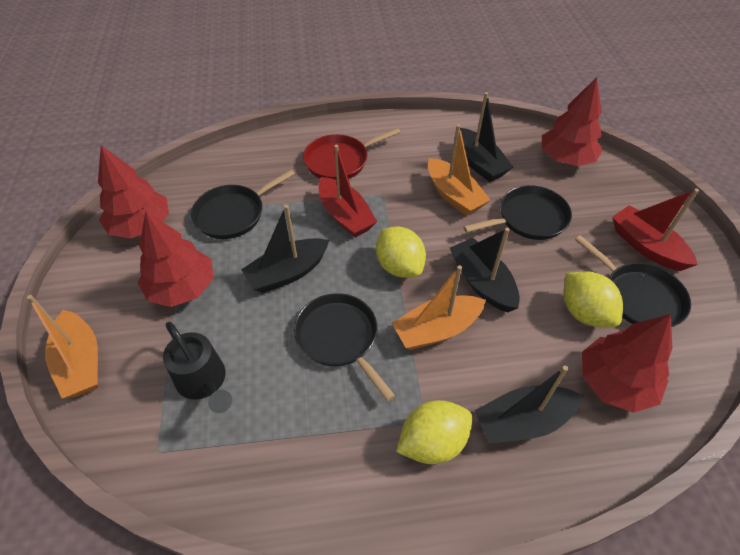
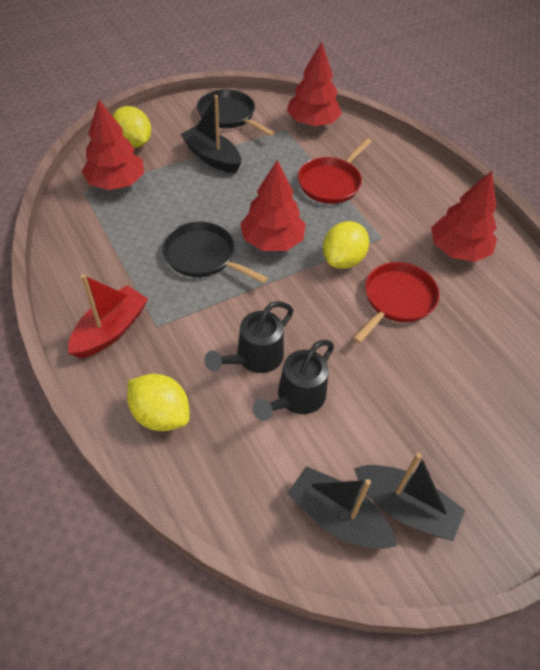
black boat: 4 -> 3
black pan: 4 -> 2
black watering can: 1 -> 2
orange boat: 3 -> 0
red boat: 2 -> 1
red pan: 1 -> 2

